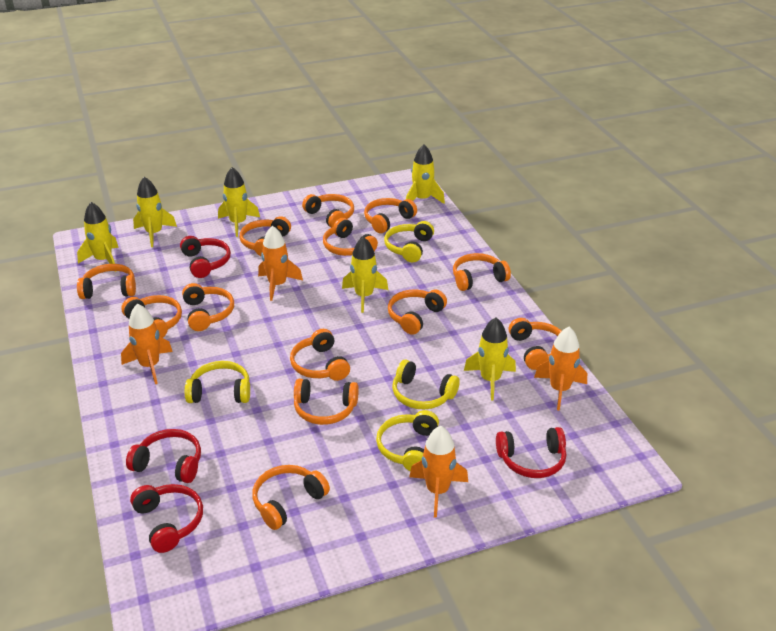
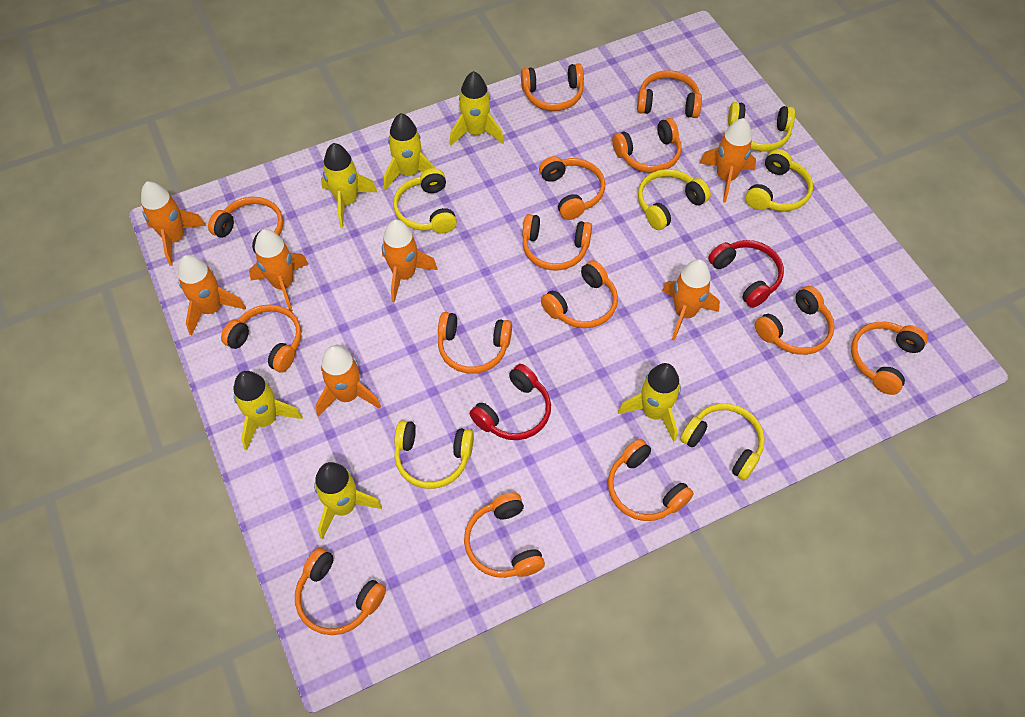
orange headphones: 13 -> 14
orange rocket: 4 -> 7
red headphones: 4 -> 2
yellow headphones: 4 -> 6

